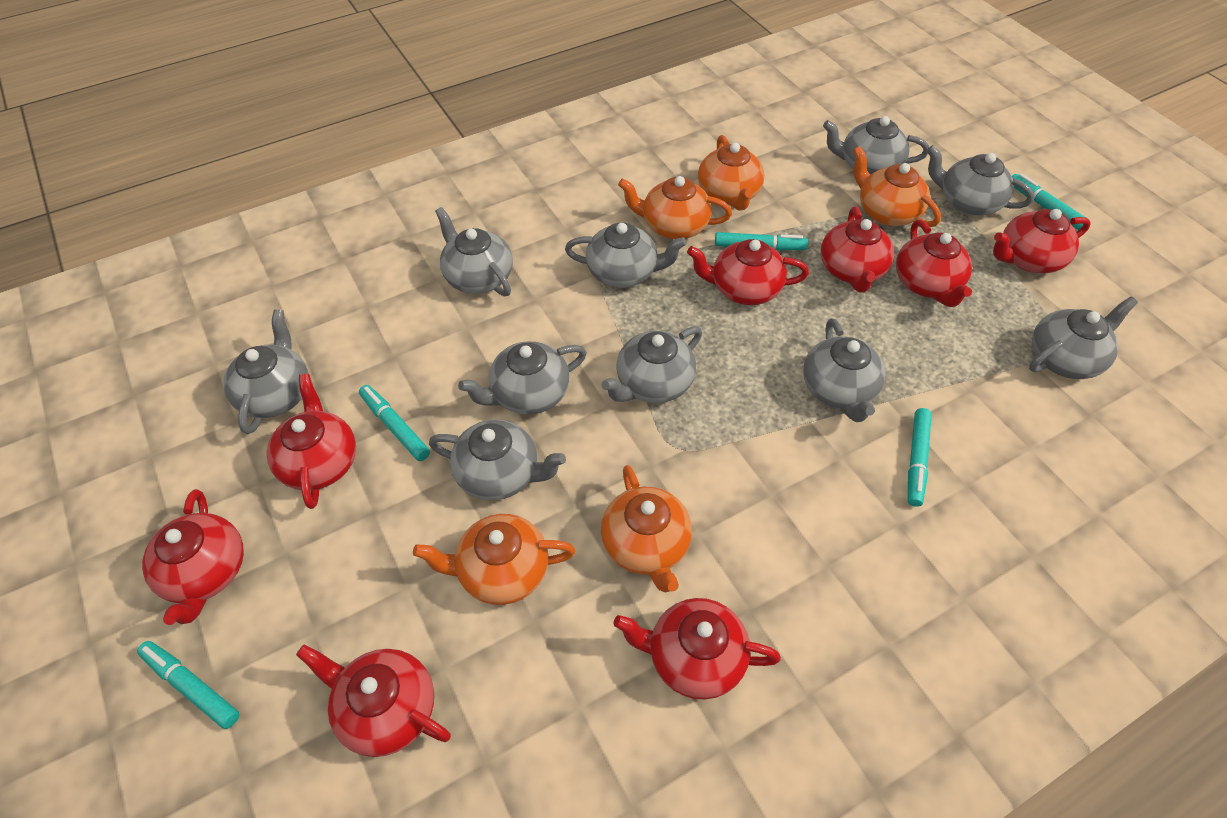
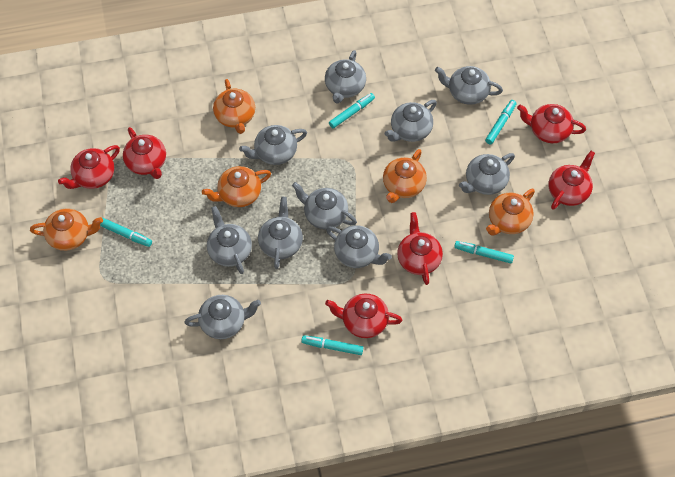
red teapot: 8 -> 6

